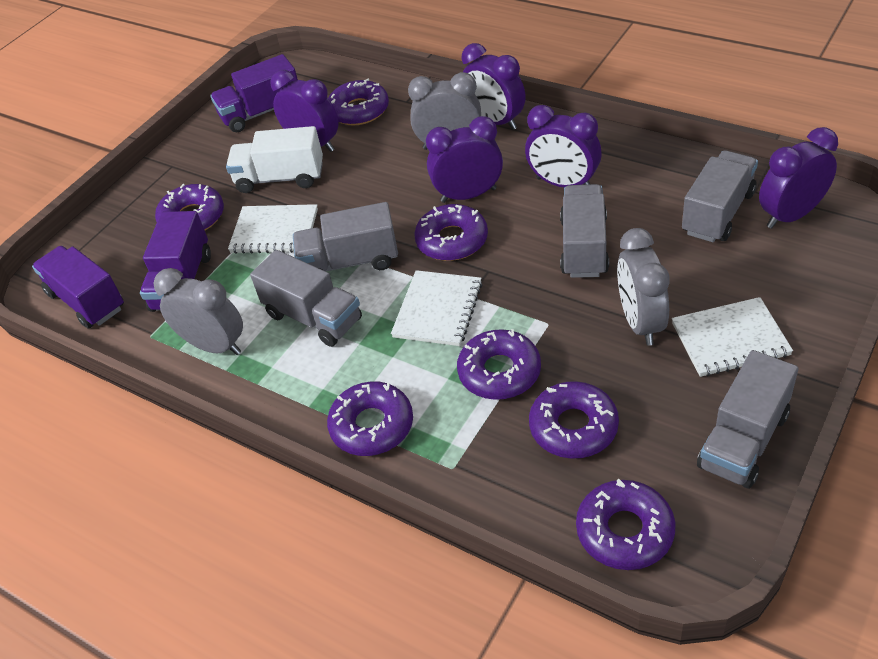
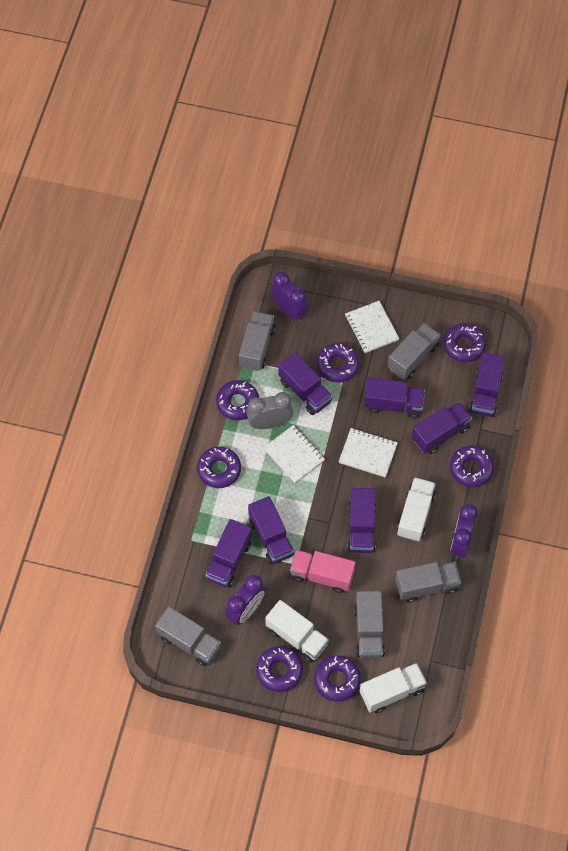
grey clock: 3 -> 1
pink truck: 0 -> 1
purple clock: 5 -> 3
purple truck: 3 -> 7
white truck: 1 -> 3

